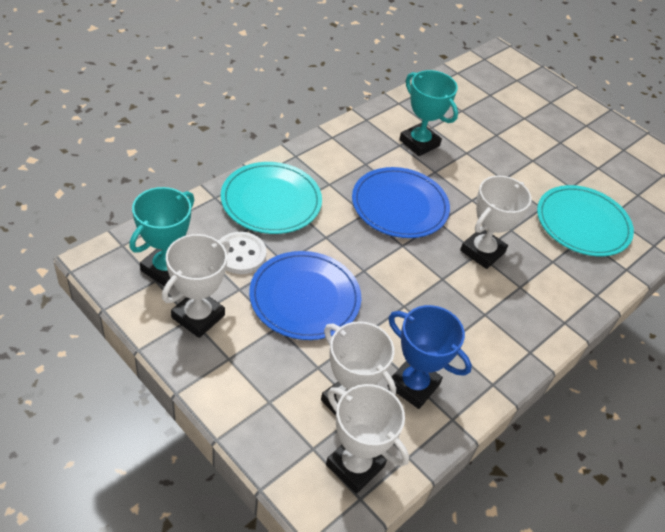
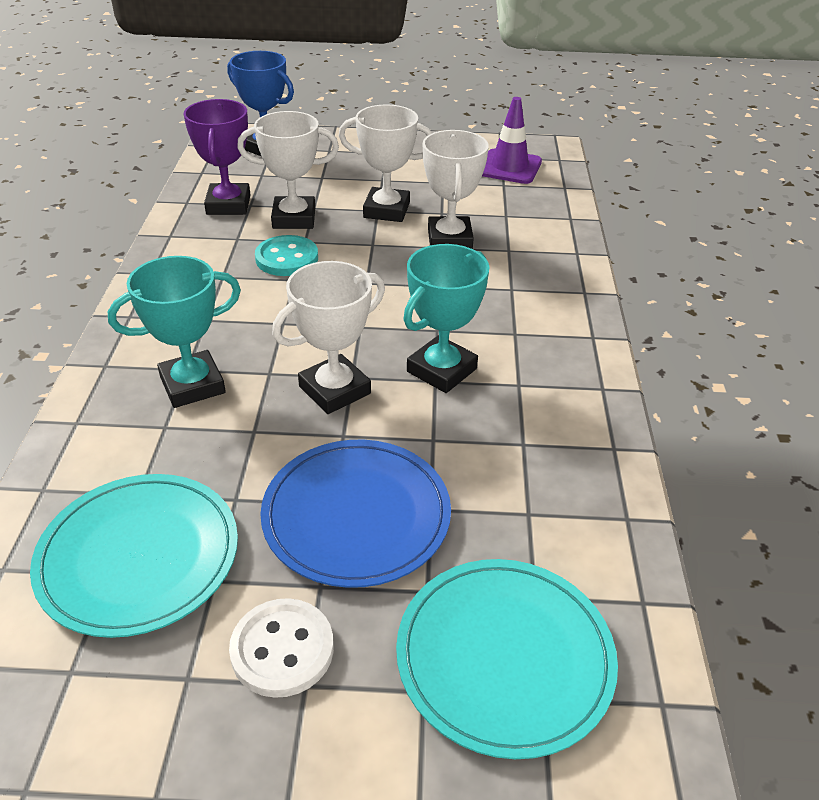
blue plate: 2 -> 1
purple traffic cone: 0 -> 1
purple trophy: 0 -> 1
turquoise button: 0 -> 1

